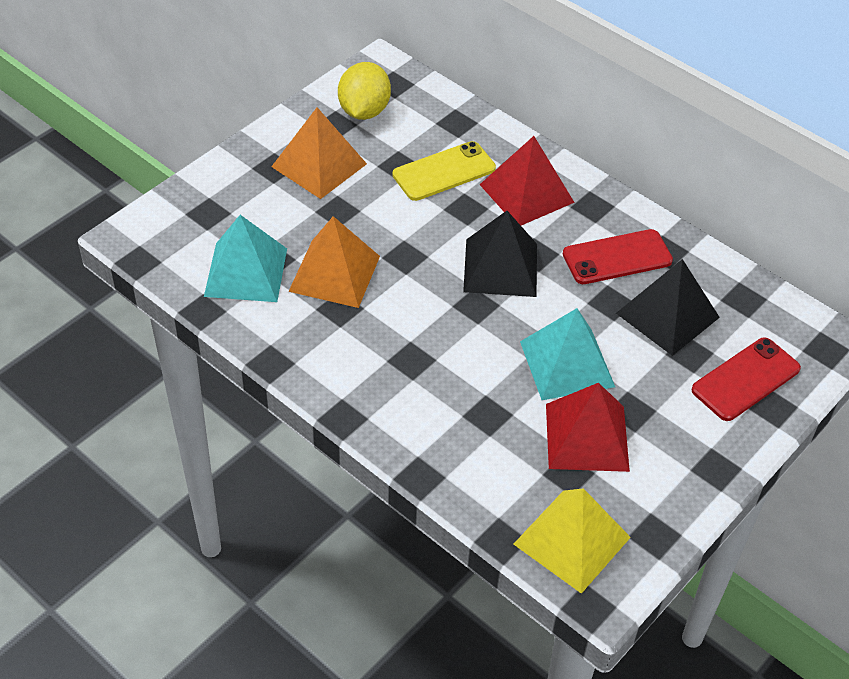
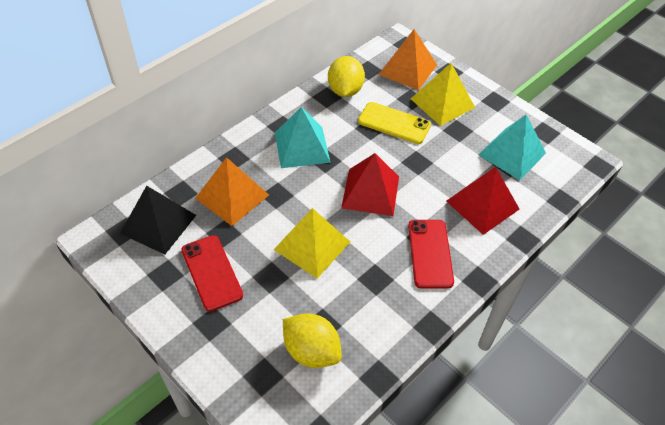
black pyramid: 2 -> 1
yellow lemon: 1 -> 2
yellow pyramid: 1 -> 2

